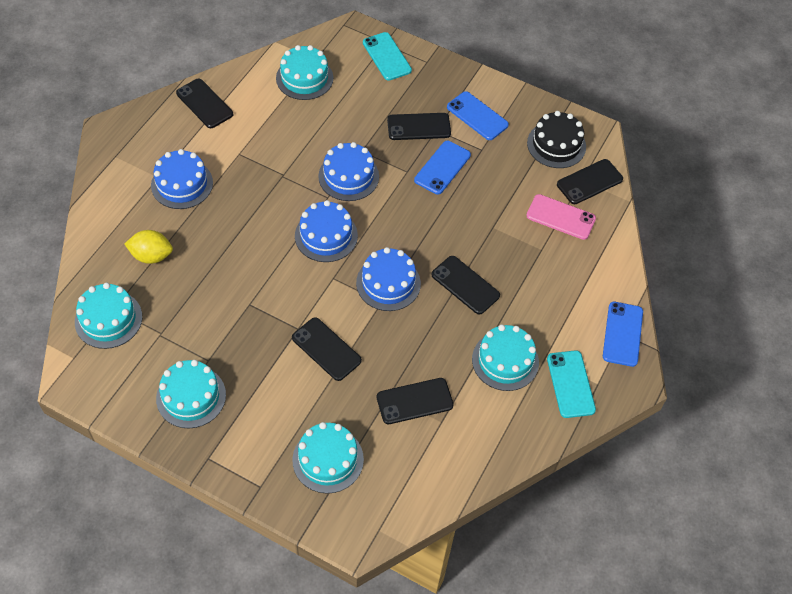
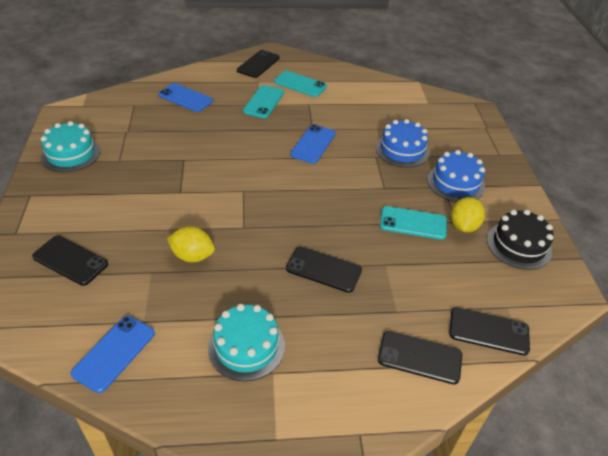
black phone: 6 -> 5
blue cake: 4 -> 2
pink phone: 1 -> 0
turquoise cake: 5 -> 2
turquoise phone: 2 -> 3
yellow lemon: 1 -> 2

